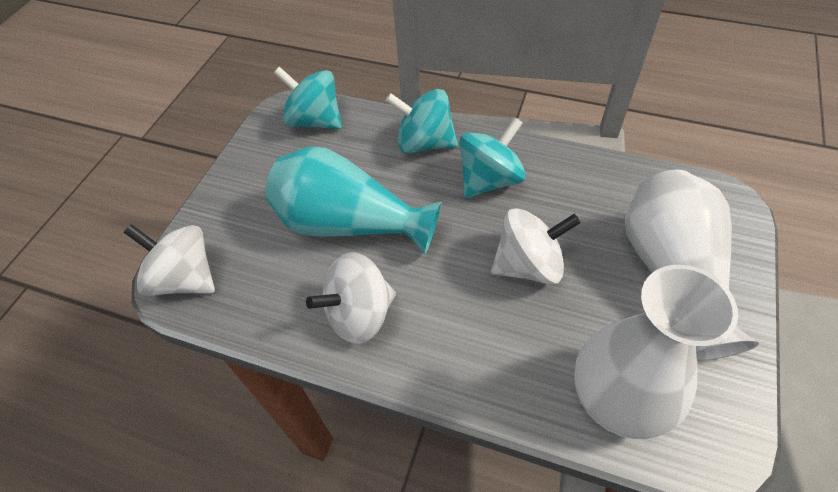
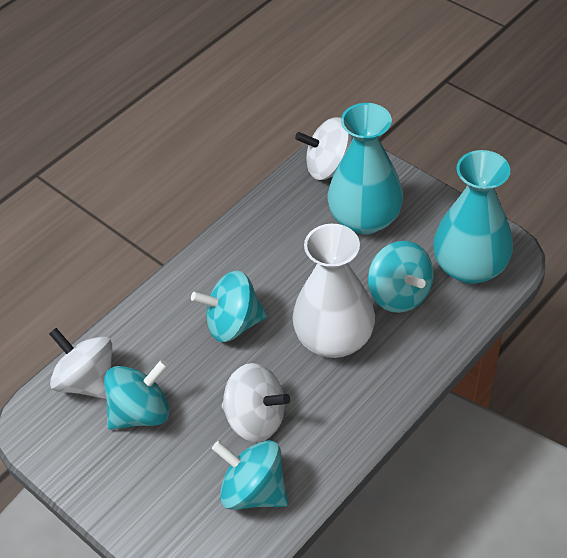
turquoise spinning top: 3 -> 4
turquoise vase: 1 -> 2
white vase: 2 -> 1

